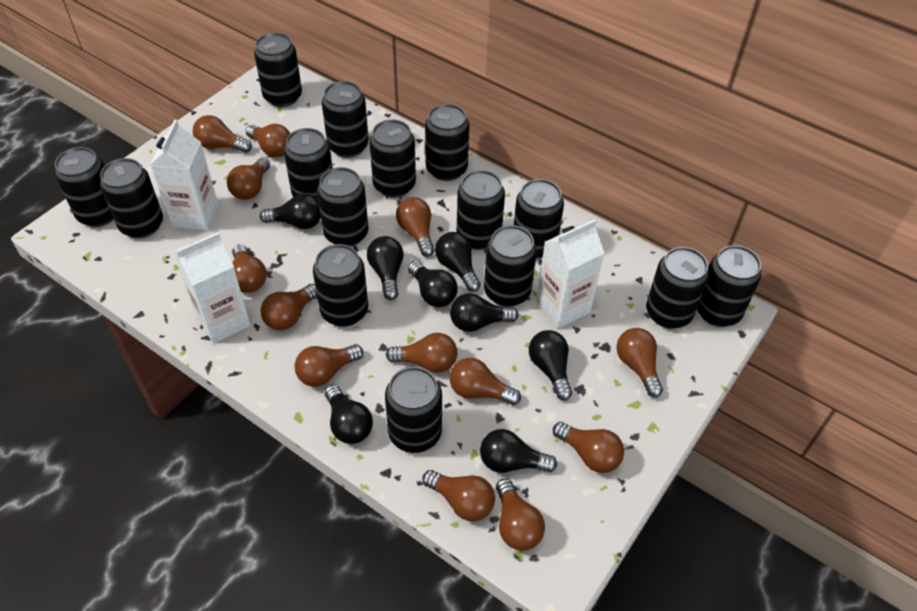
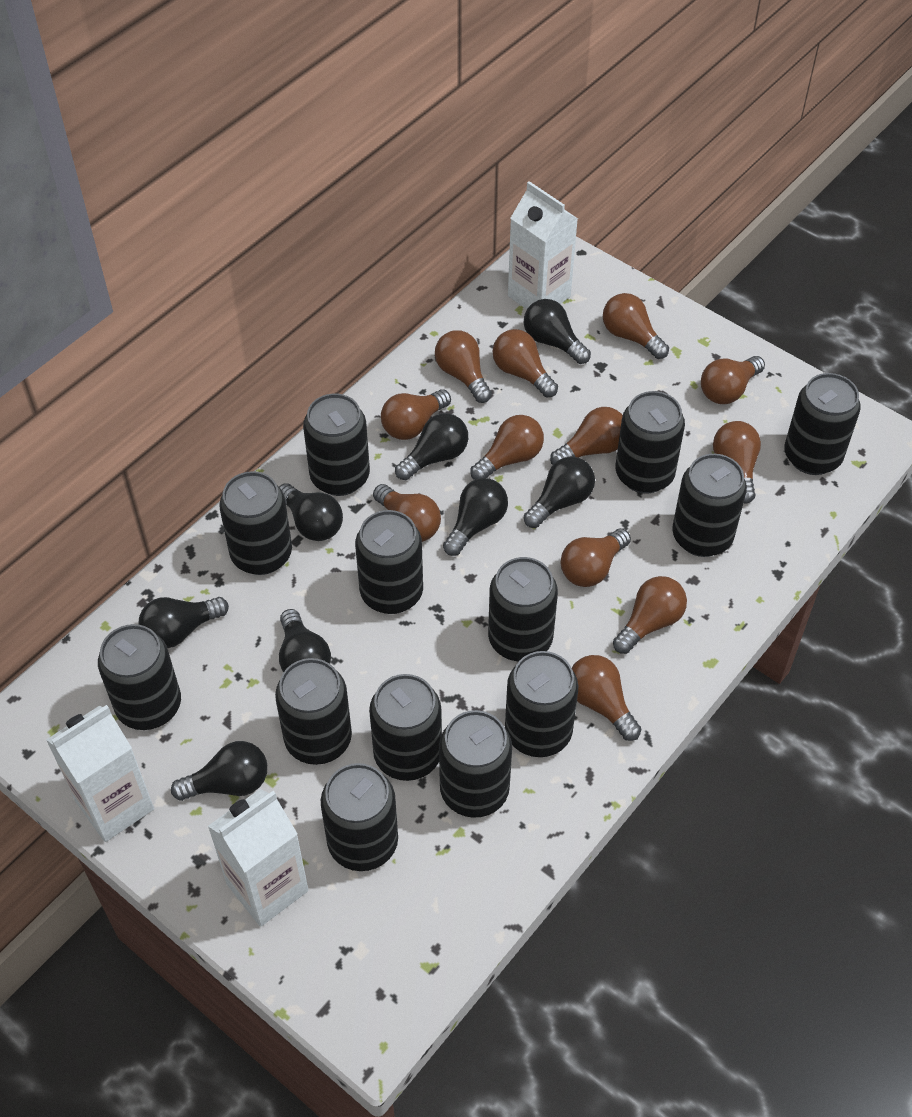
black can: 15 -> 13
brown light bulb: 13 -> 12

